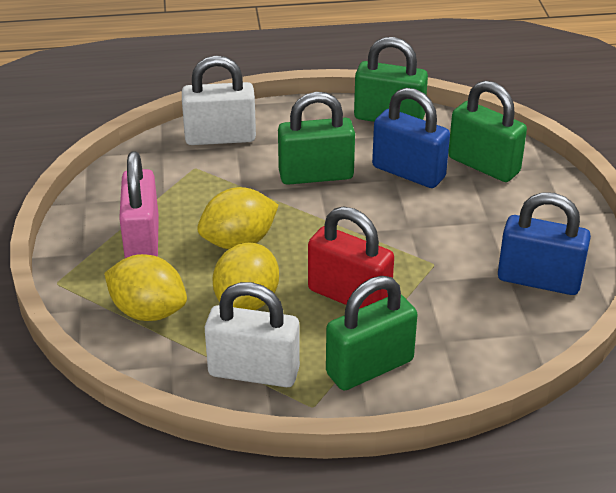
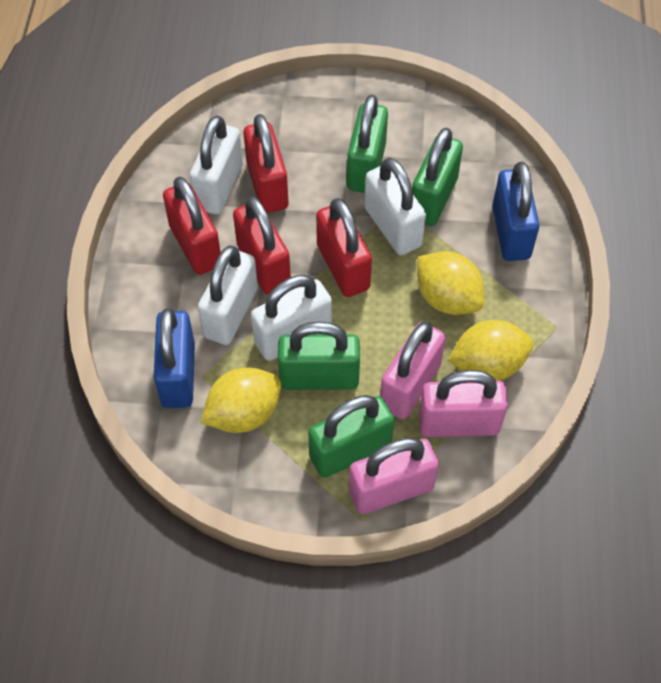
pink padlock: 1 -> 3
red padlock: 1 -> 4
white padlock: 2 -> 4

